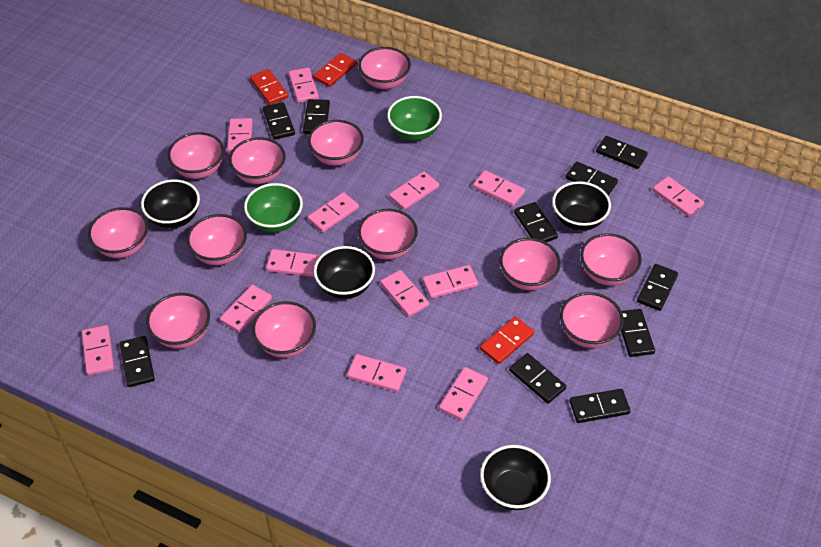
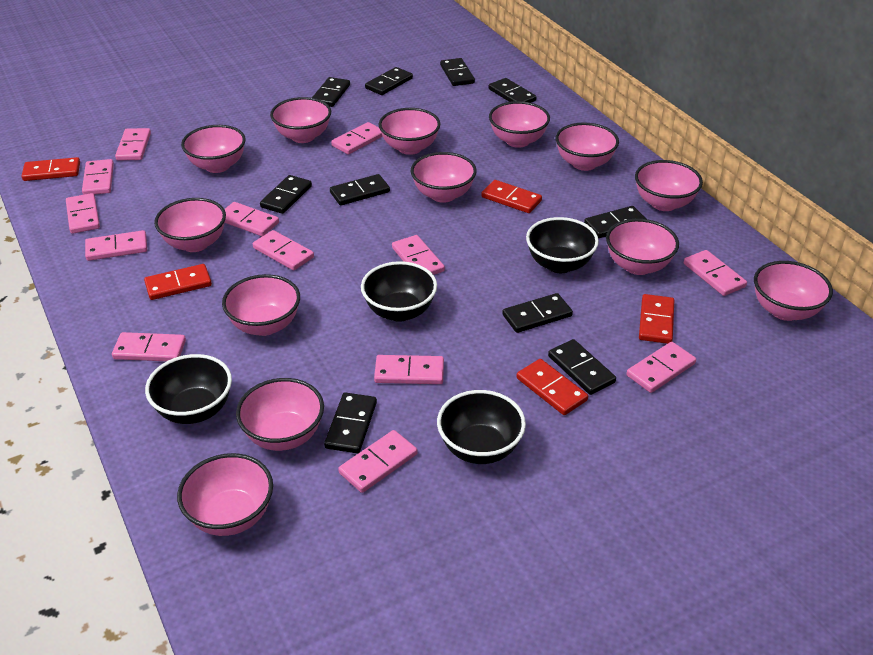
green bowl: 2 -> 0
pink bowl: 12 -> 13
red domino: 3 -> 5

